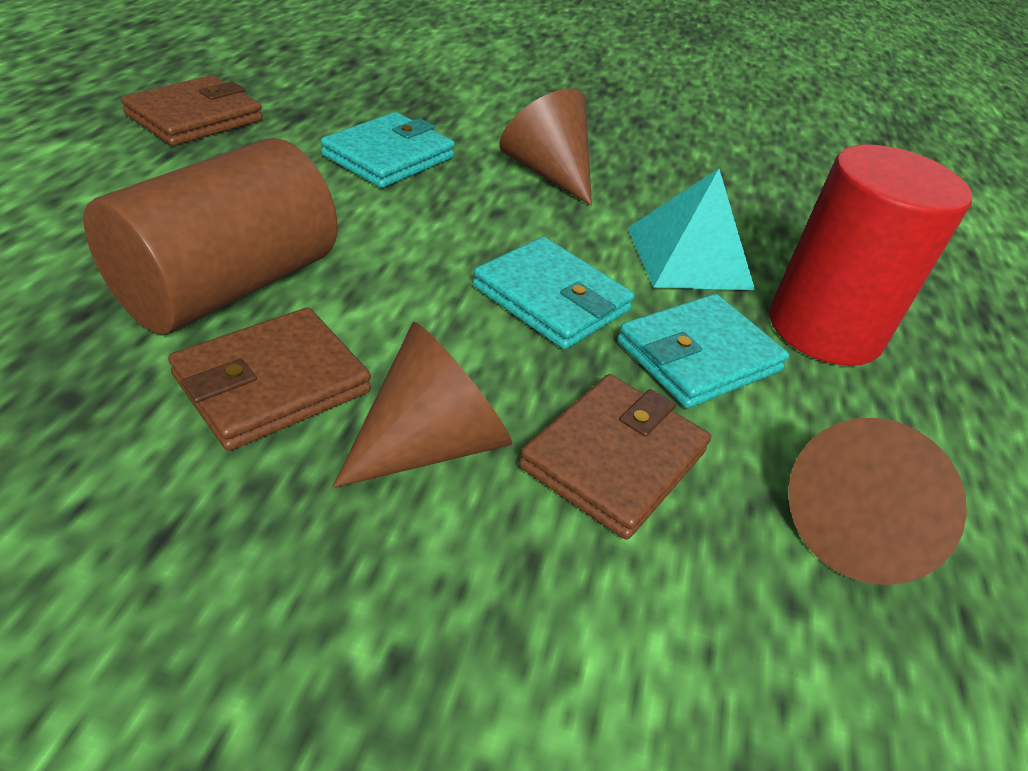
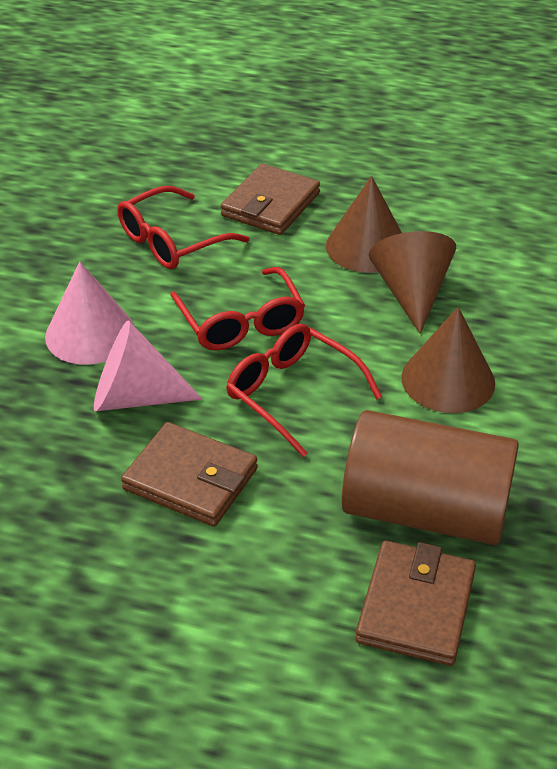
pink cone: 0 -> 2
red cylinder: 1 -> 0
red glasses: 0 -> 3
turquoise pyramid: 1 -> 0
turquoise wallet: 3 -> 0

